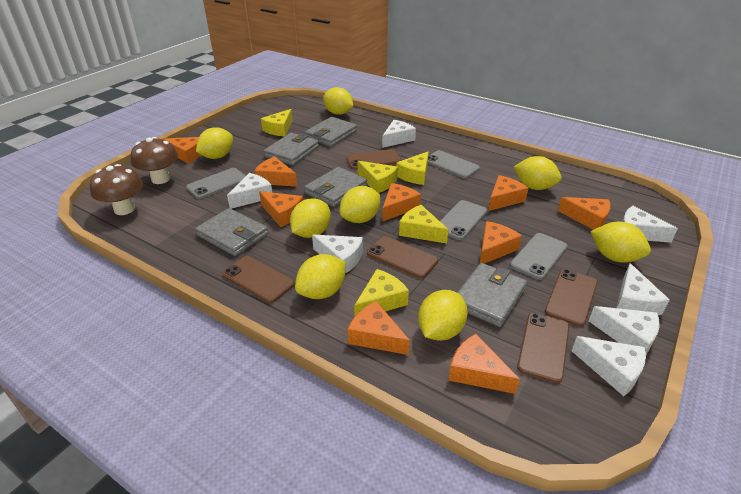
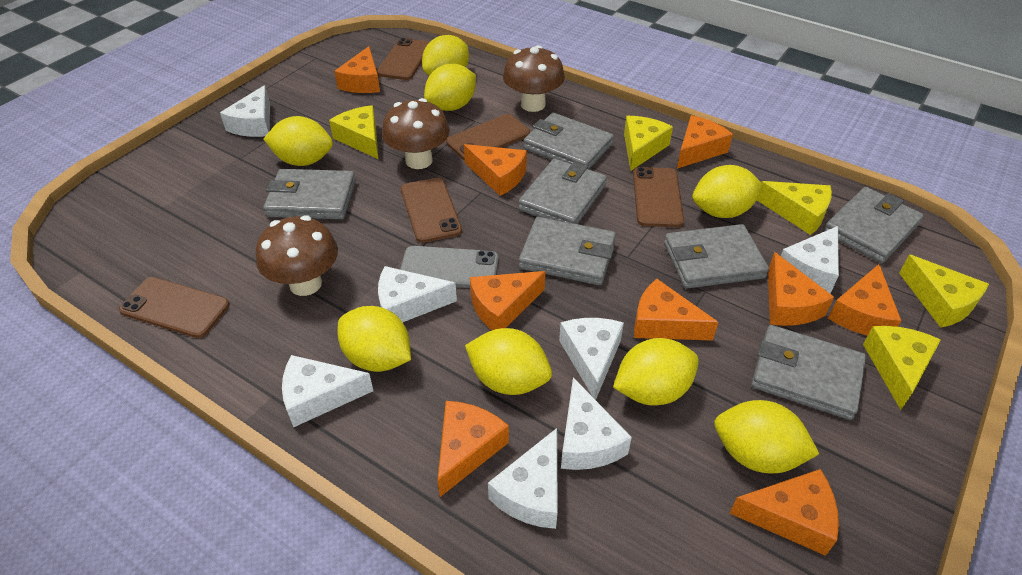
brown mushroom: 2 -> 3
grey phone: 4 -> 1
grey wallet: 5 -> 7

